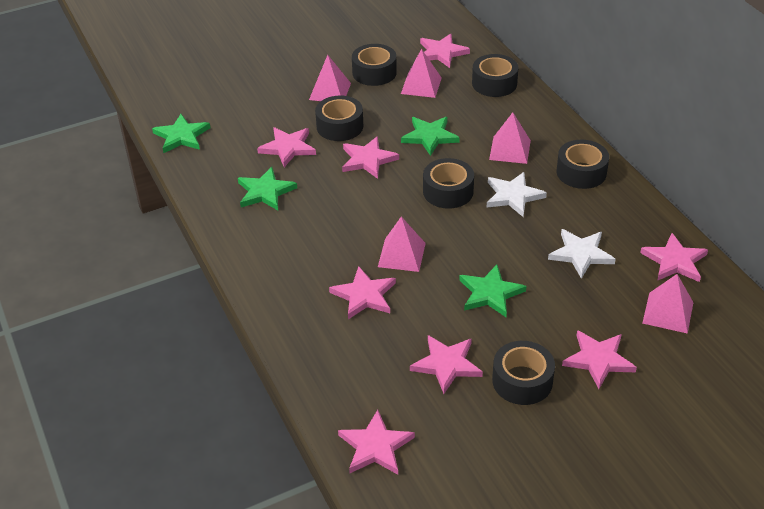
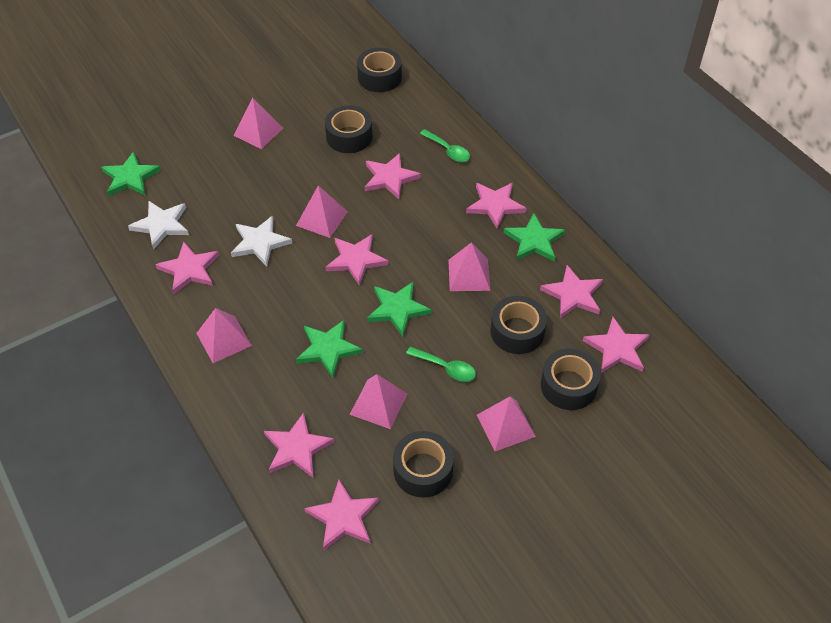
black tape: 6 -> 5
green spoon: 0 -> 2
pink pyramid: 5 -> 6

